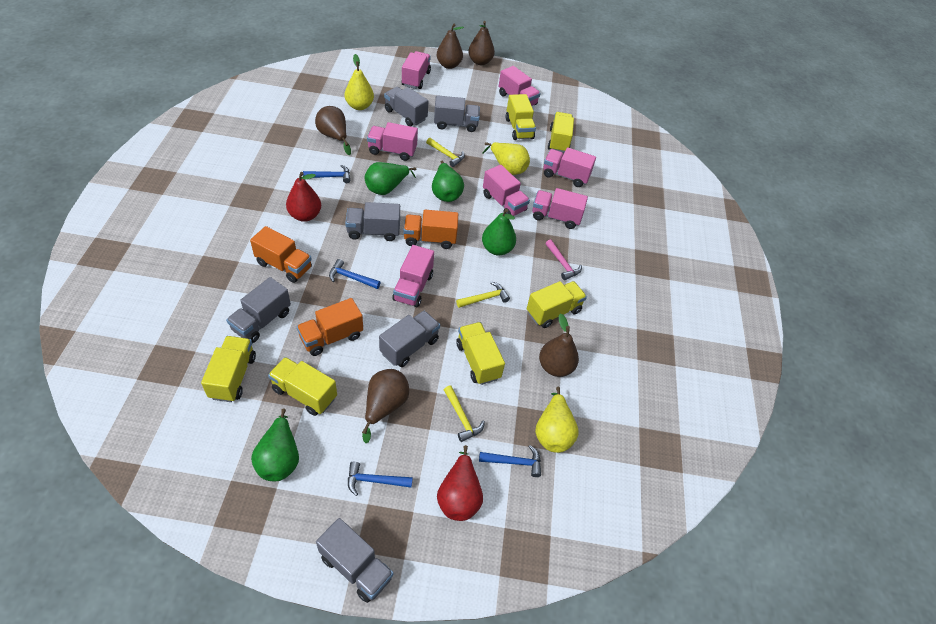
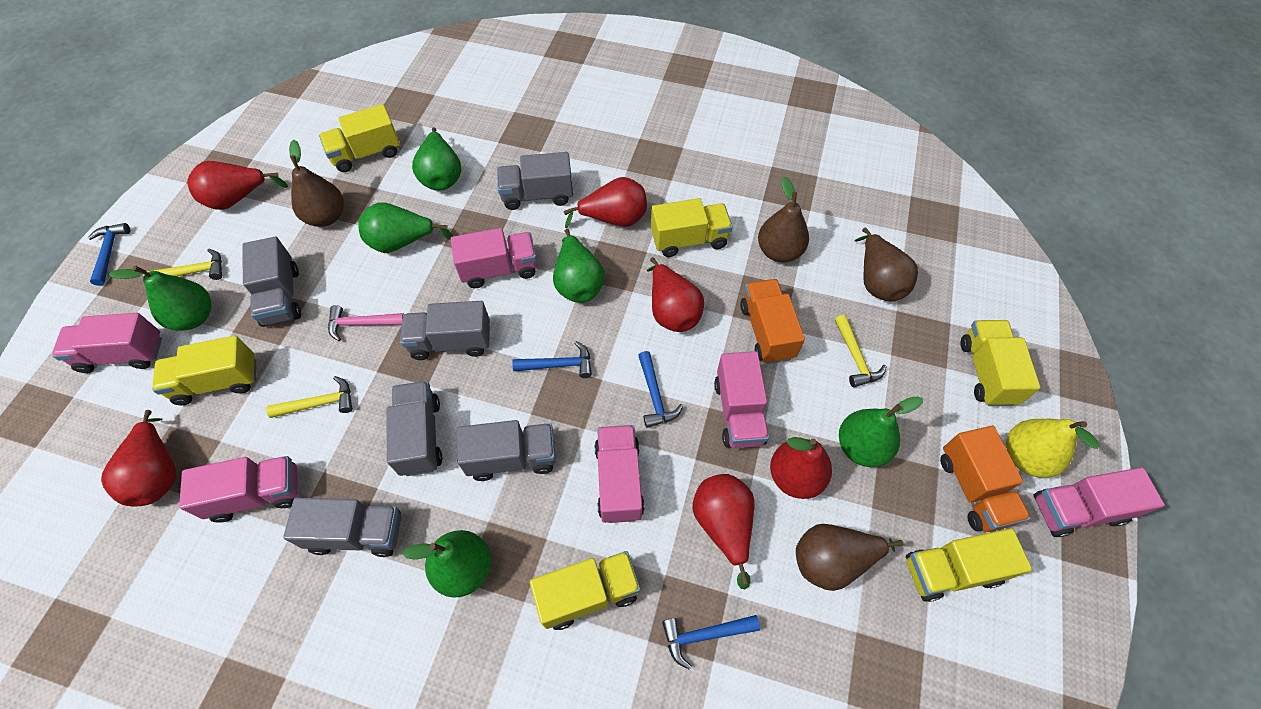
brown pear: 5 -> 4
green pear: 4 -> 6
orange truck: 3 -> 2
pink truck: 7 -> 6
red pear: 2 -> 6
yellow pear: 3 -> 1

